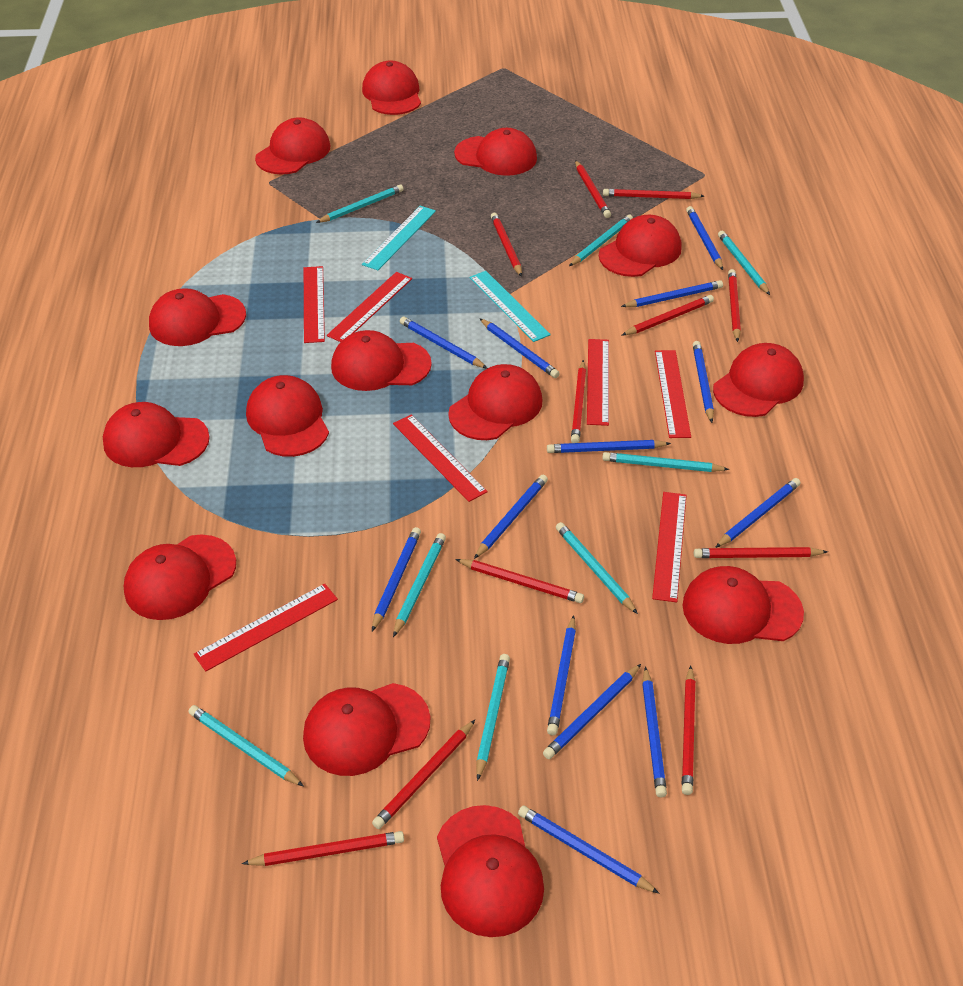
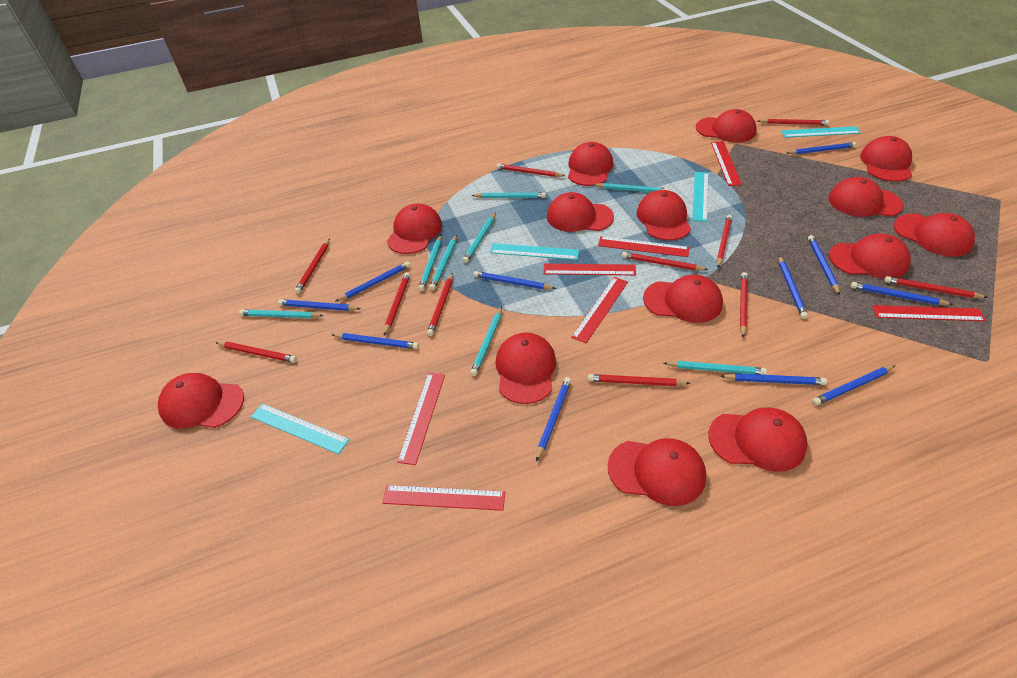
blue pencil: 13 -> 11
turquoise ruler: 2 -> 4

